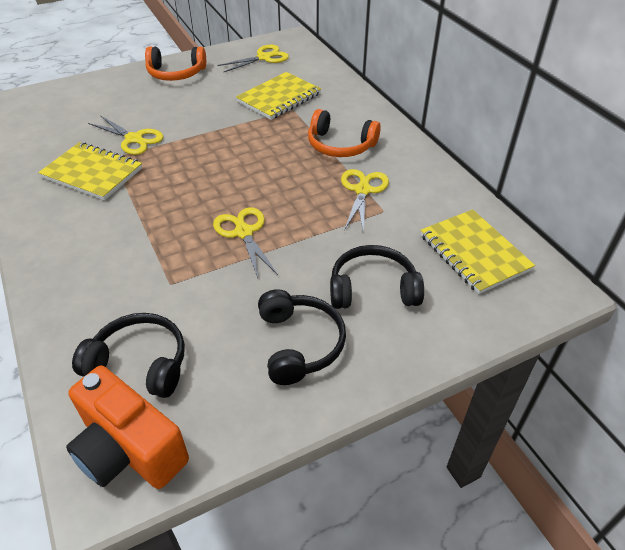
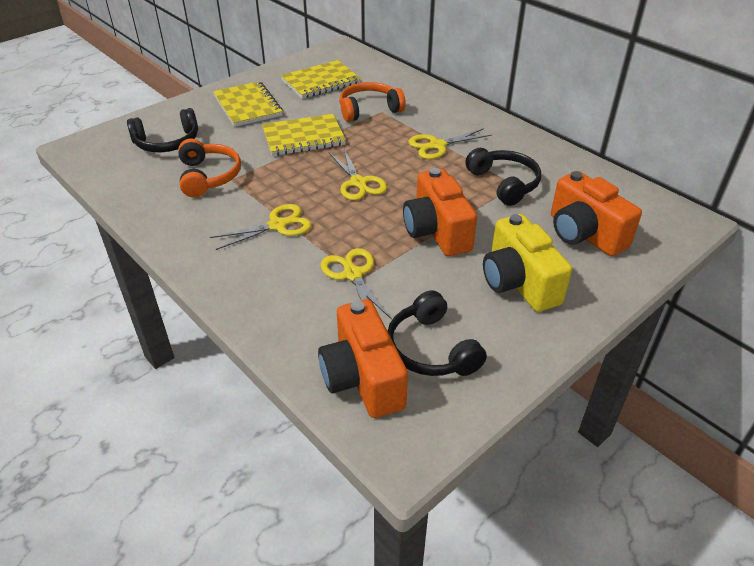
orange camera: 1 -> 3
yellow camera: 0 -> 1

